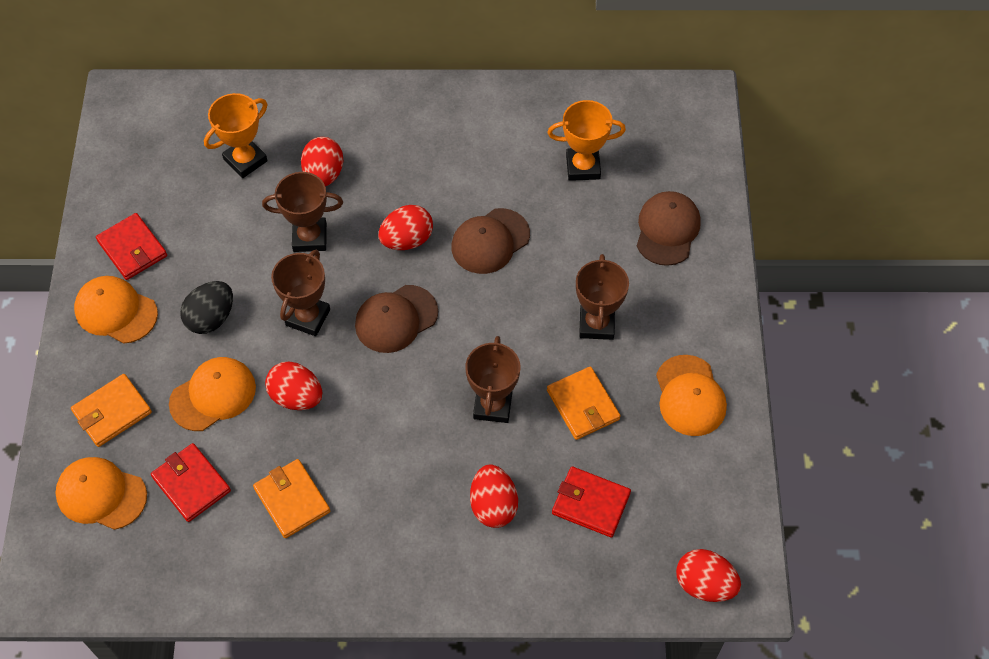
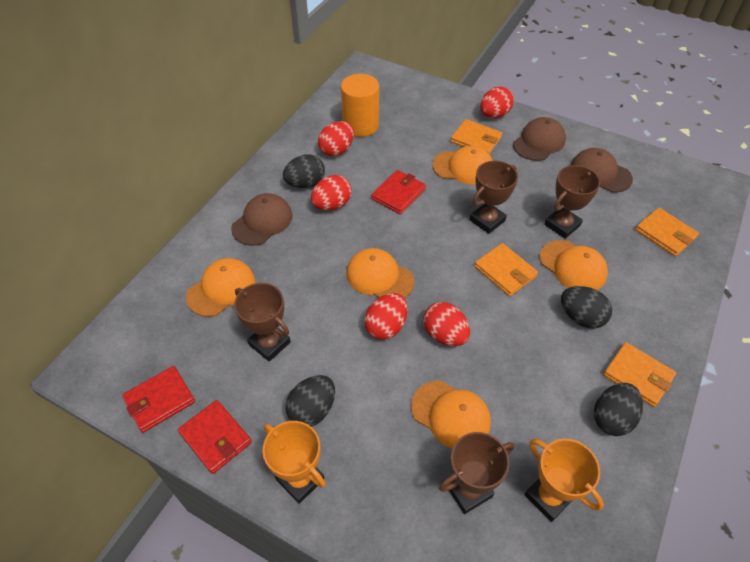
black egg: 1 -> 4
orange cap: 4 -> 5
orange cylinder: 0 -> 1
orange wallet: 3 -> 4

